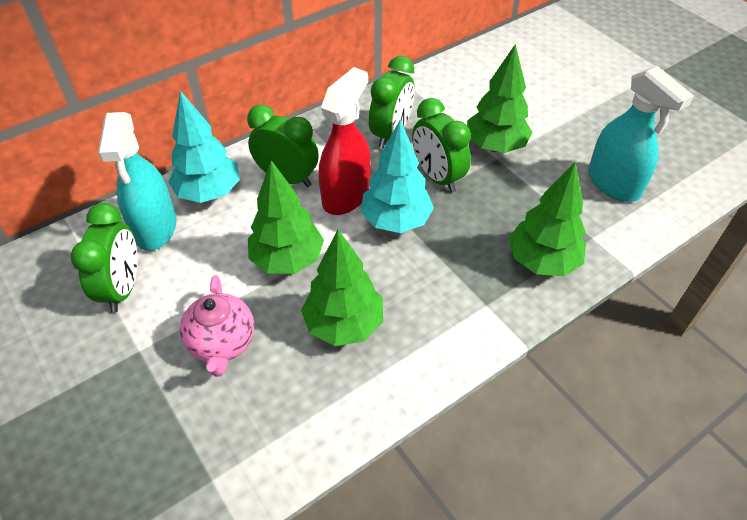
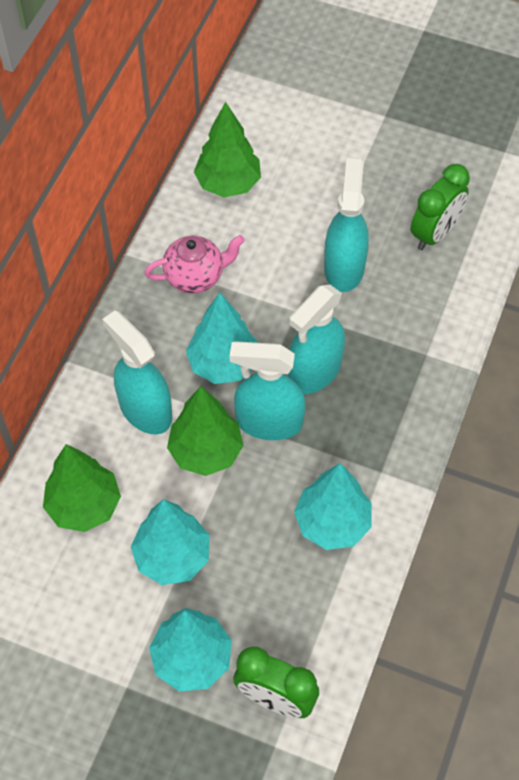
green clock: 4 -> 2
green tree: 4 -> 3
red spray bottle: 1 -> 0
turquoise spray bottle: 2 -> 4
turquoise tree: 2 -> 4

